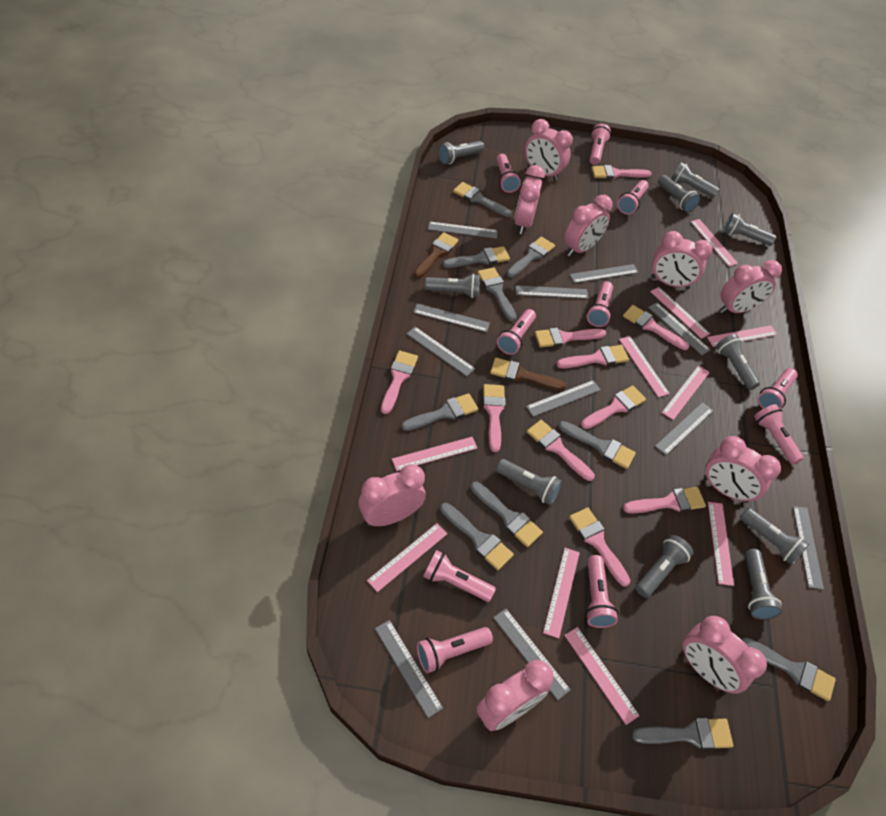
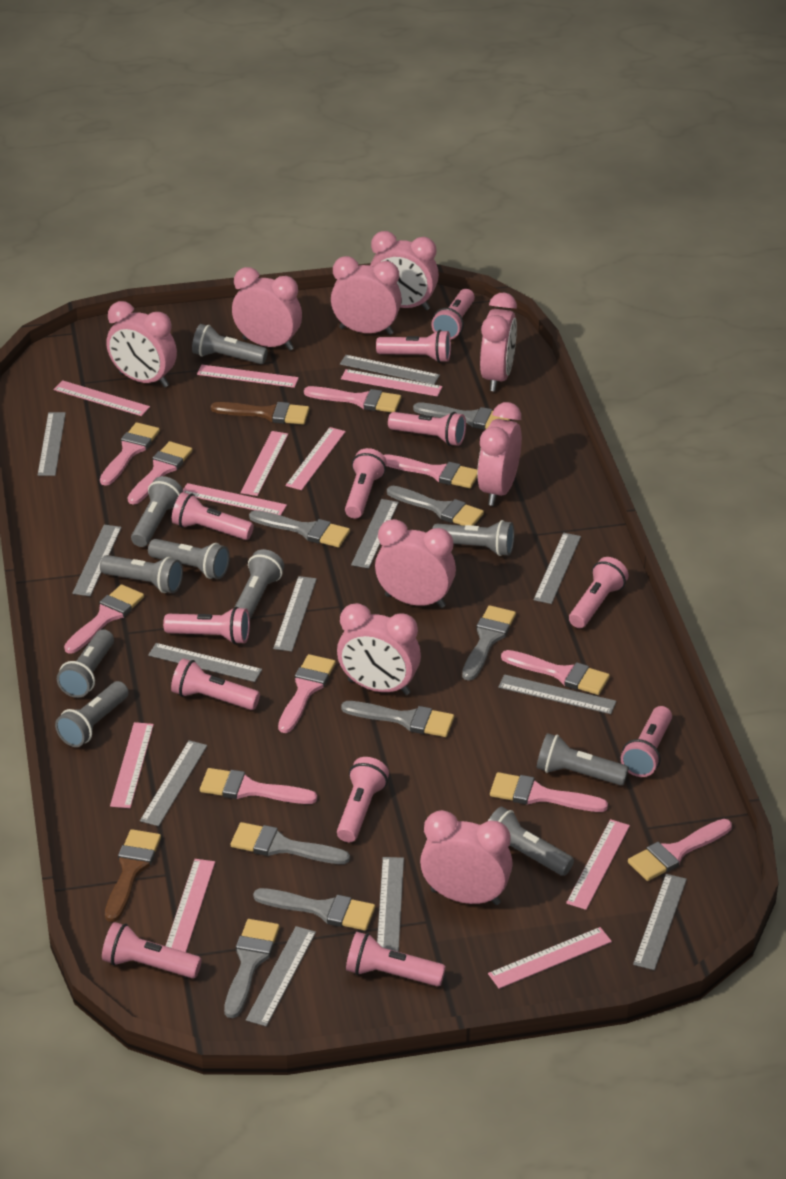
grey brush: 10 -> 8
grey ruler: 11 -> 12
pink flashlight: 10 -> 12

